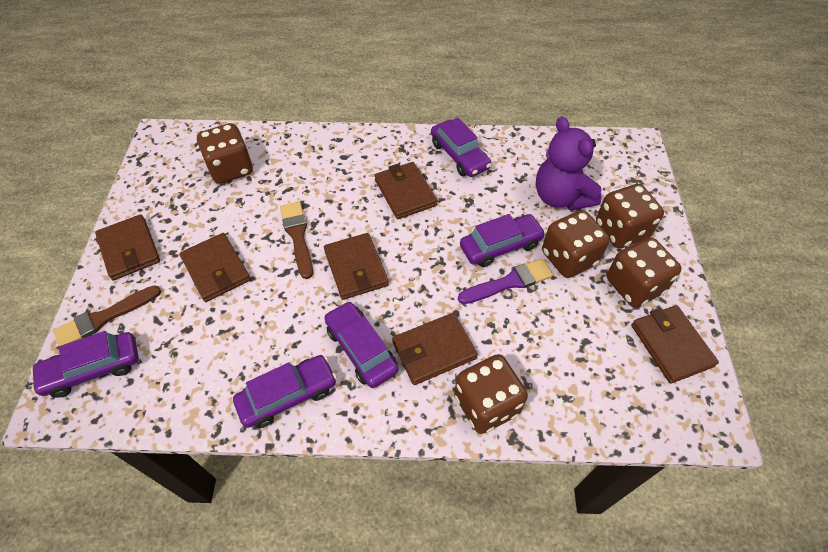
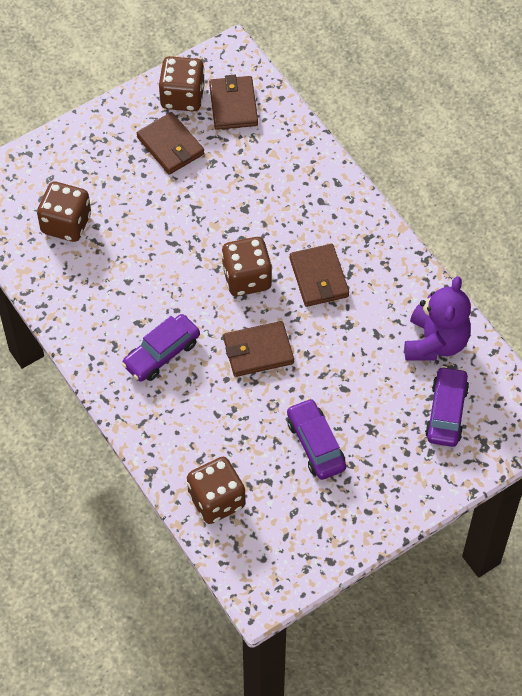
brown brush: 2 -> 0
brown dice: 5 -> 4
brown wallet: 6 -> 4
purple brush: 1 -> 0
purple car: 5 -> 3

